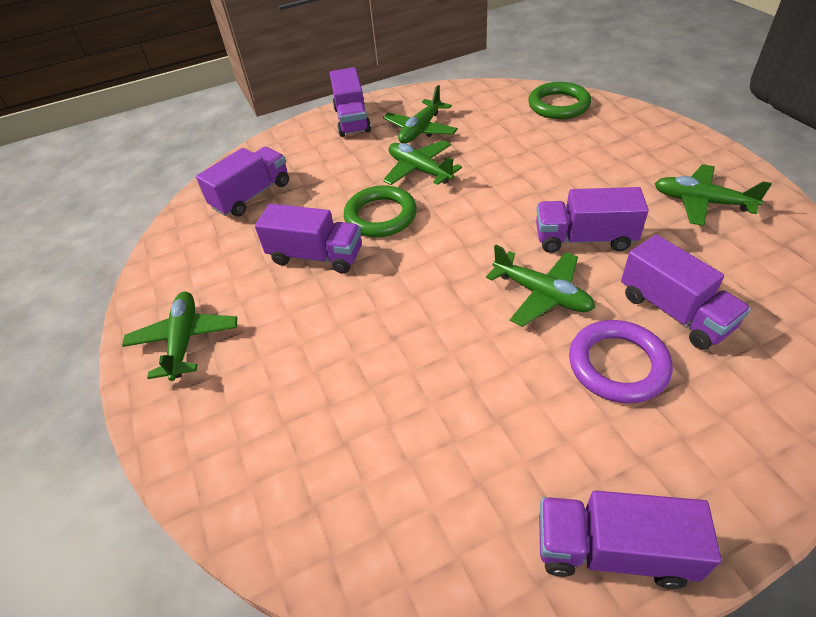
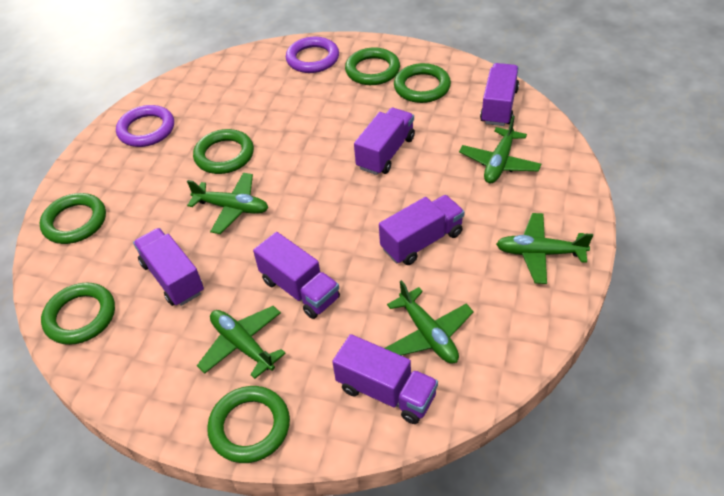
green ring: 2 -> 6
purple ring: 1 -> 2

